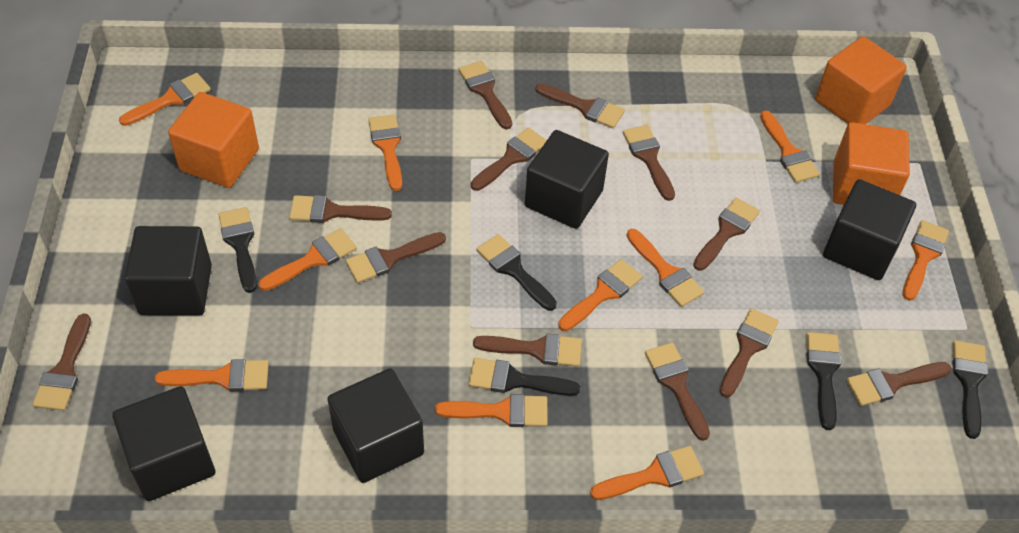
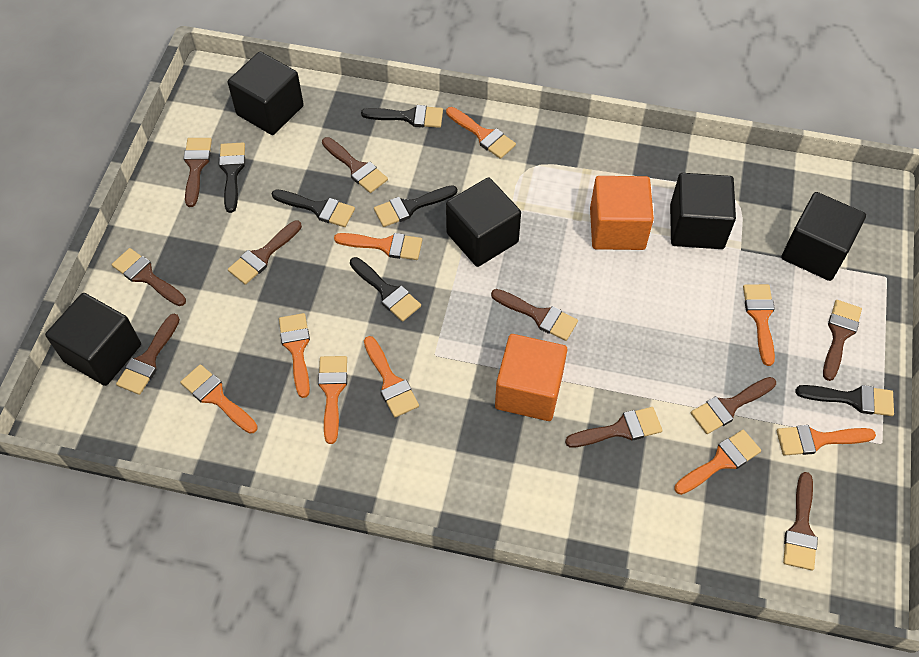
black brush: 5 -> 6
brown brush: 12 -> 10
orange brush: 10 -> 9
orange cube: 3 -> 2

